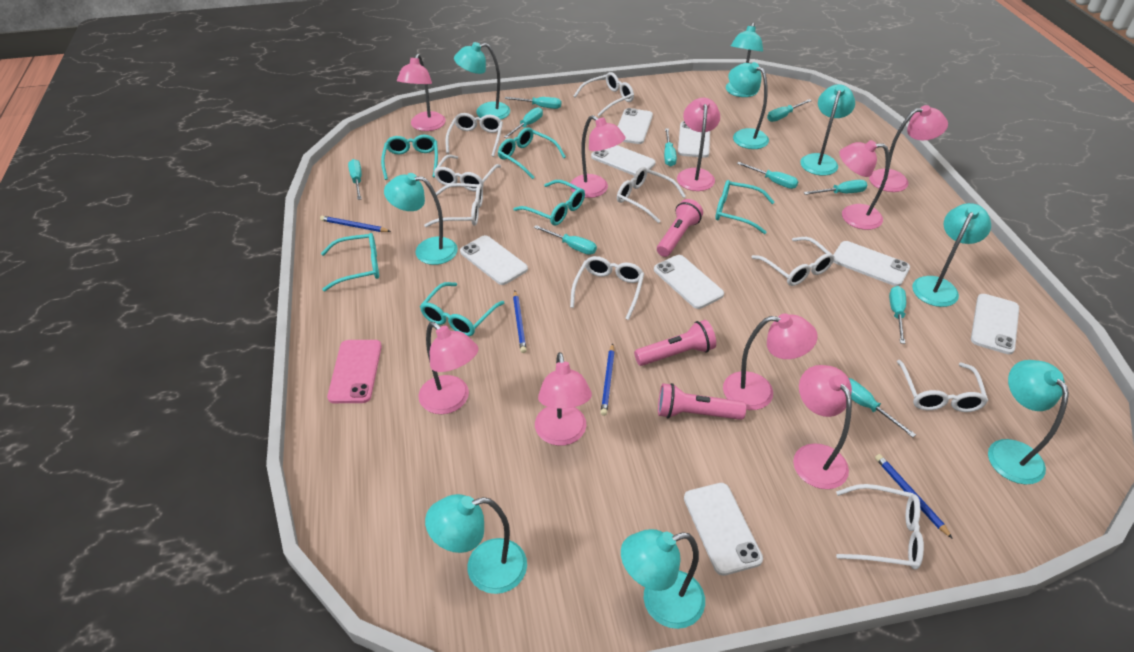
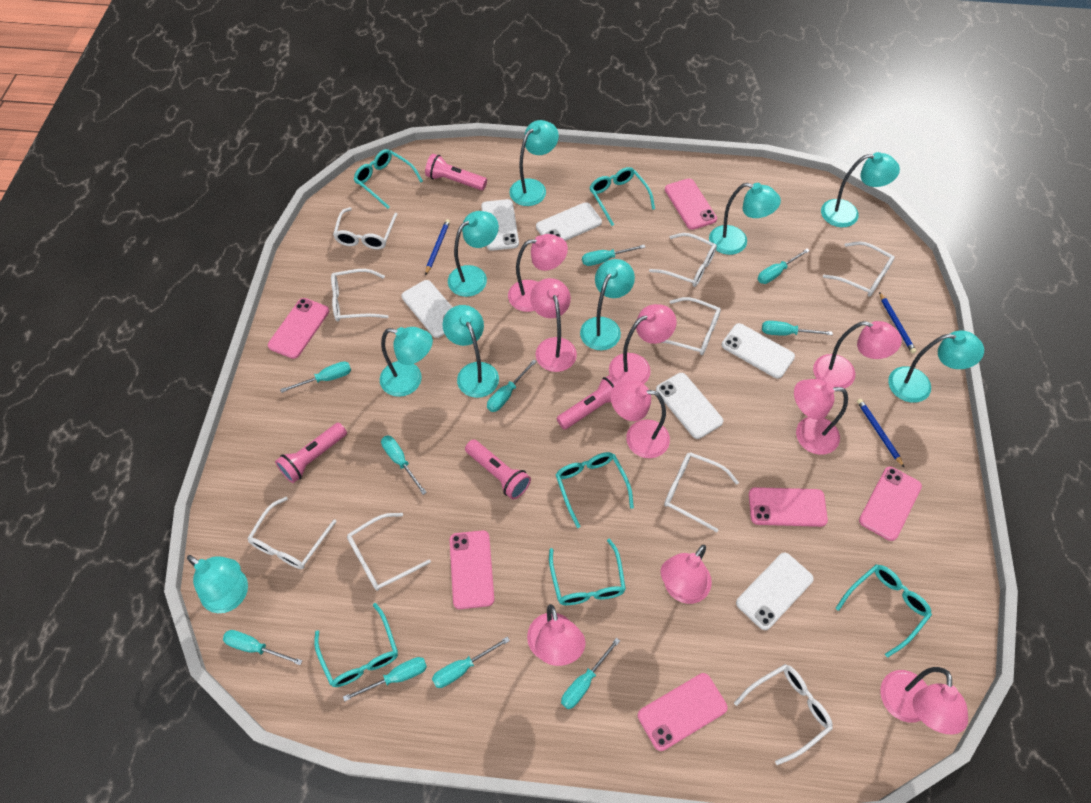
blue pencil: 4 -> 3
pink flashlight: 3 -> 4
pink phone: 1 -> 6
white phone: 8 -> 6

